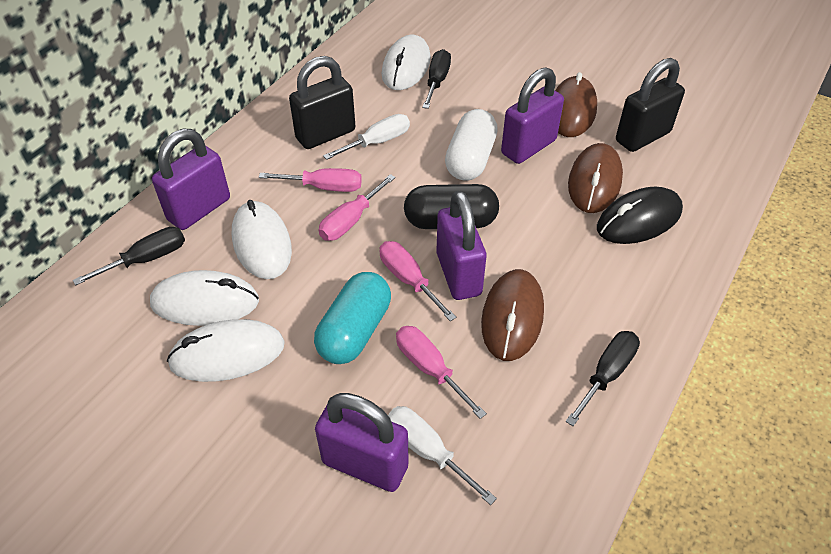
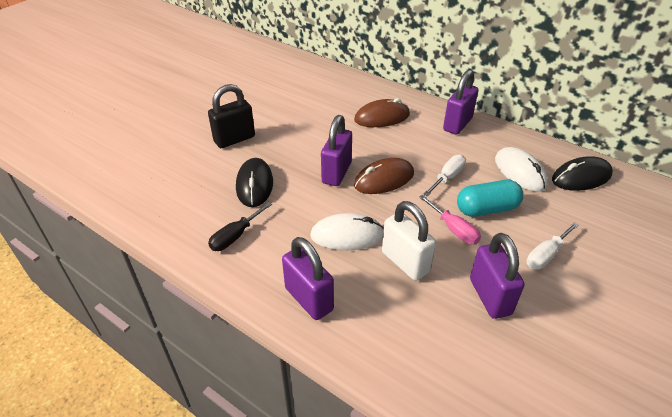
black capsule: 1 -> 0
black mouse: 1 -> 2
black padlock: 2 -> 1
black screwdriver: 3 -> 1
brown mouse: 3 -> 2
pink screwdriver: 4 -> 1
white capsule: 1 -> 0
white mouse: 4 -> 2
white padlock: 0 -> 1

